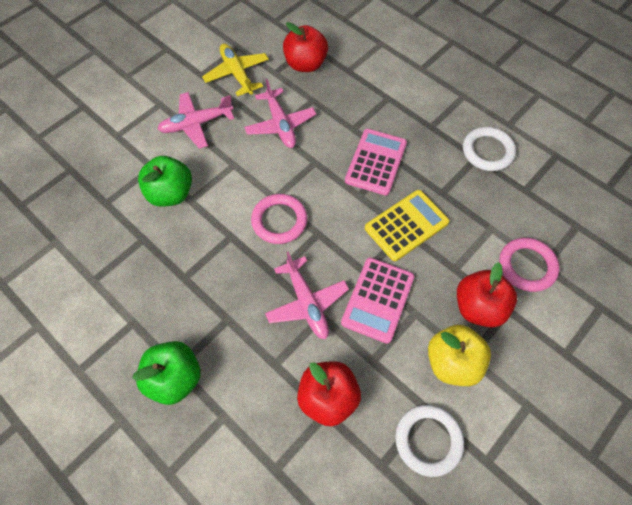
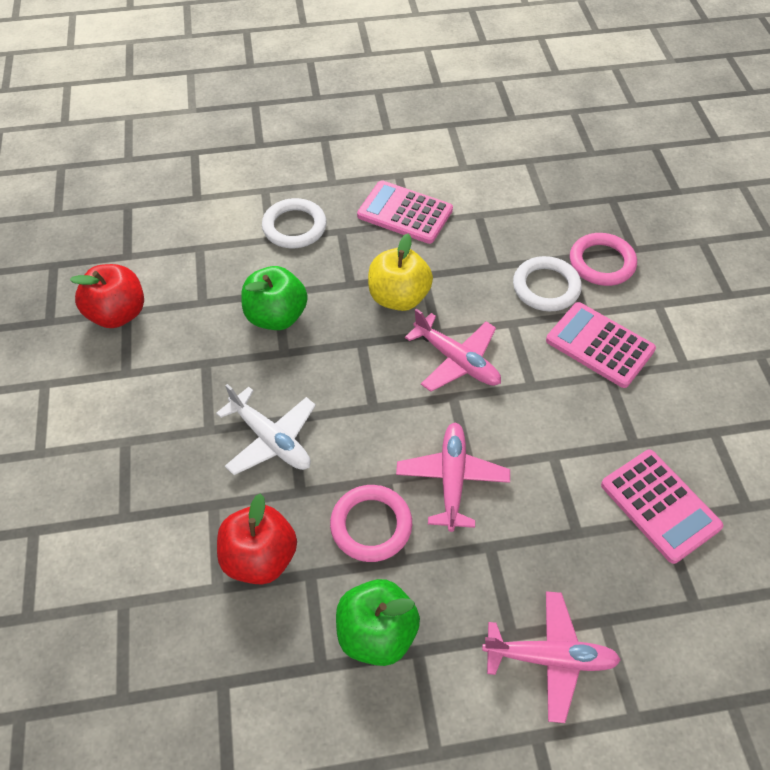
pink calculator: 2 -> 3
red apple: 3 -> 2
white plane: 0 -> 1
yellow calculator: 1 -> 0
yellow plane: 1 -> 0

